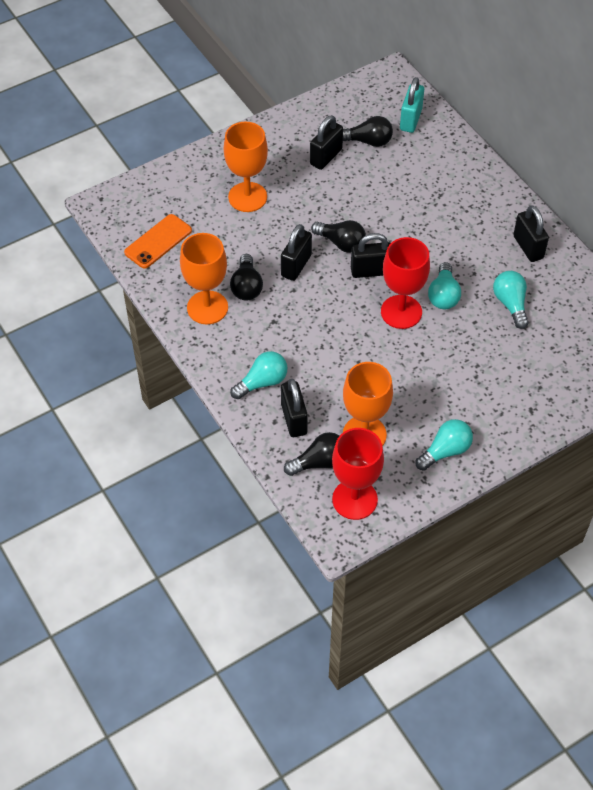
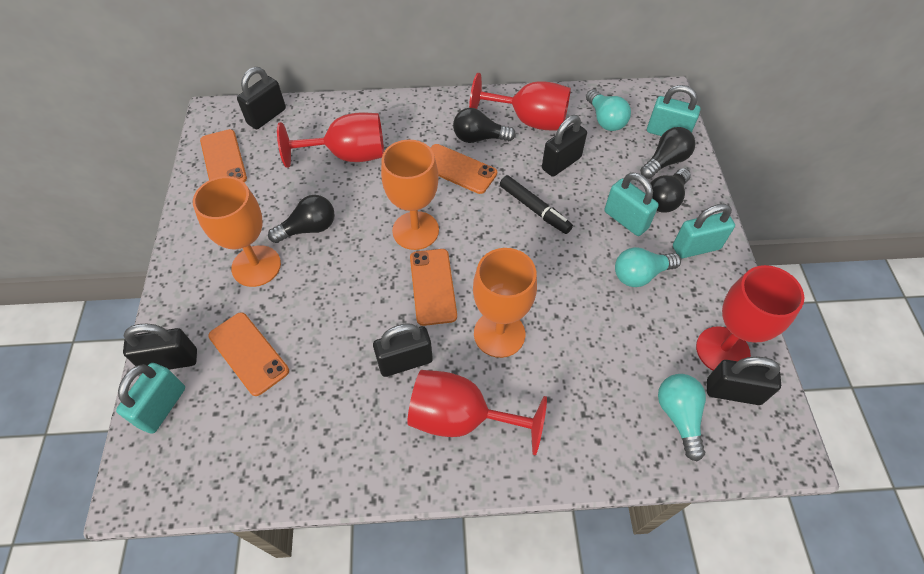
black marker: 0 -> 1
orange phone: 1 -> 4
red goblet: 2 -> 4
turquoise light bulb: 4 -> 3
turquoise padlock: 1 -> 4

